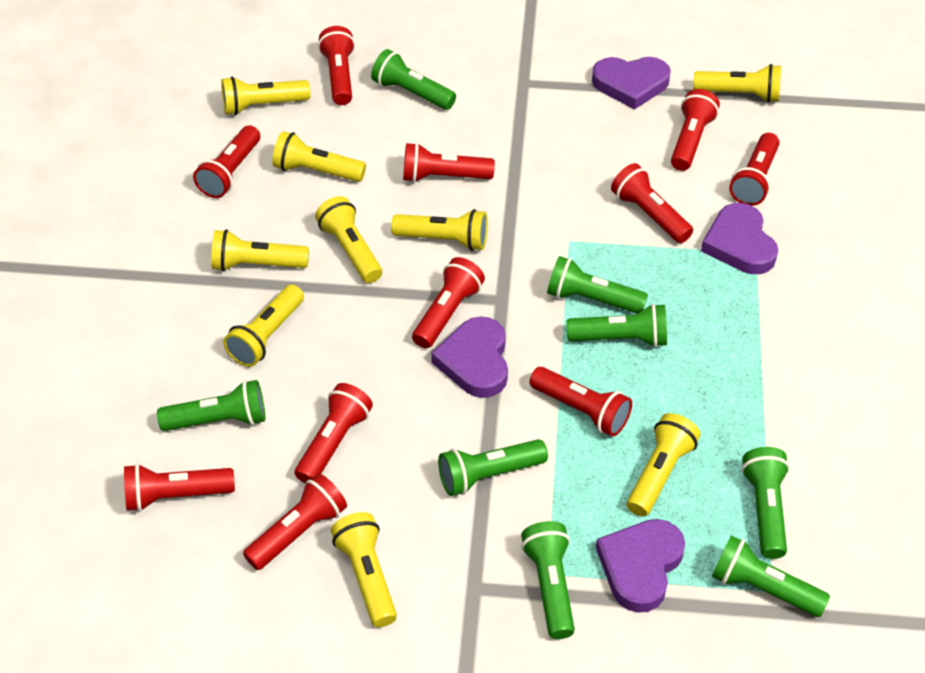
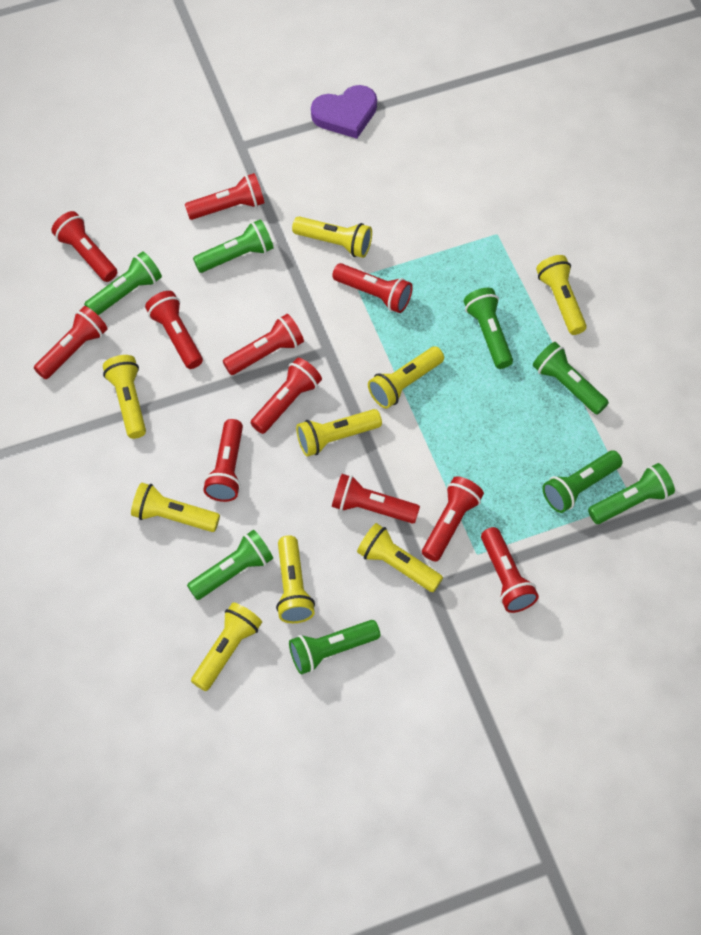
purple heart: 4 -> 1

